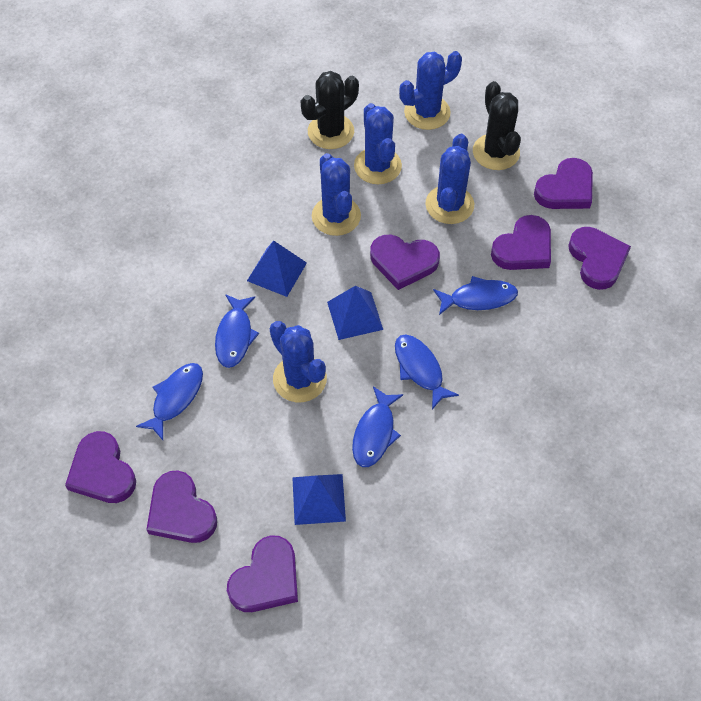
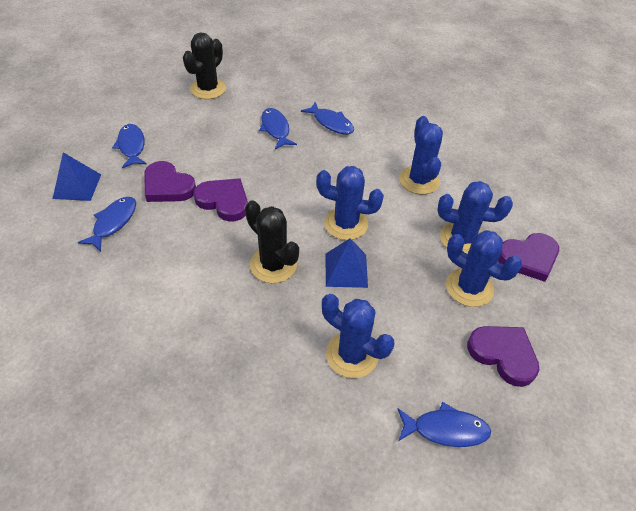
blue pyramid: 3 -> 2
purple heart: 7 -> 4

